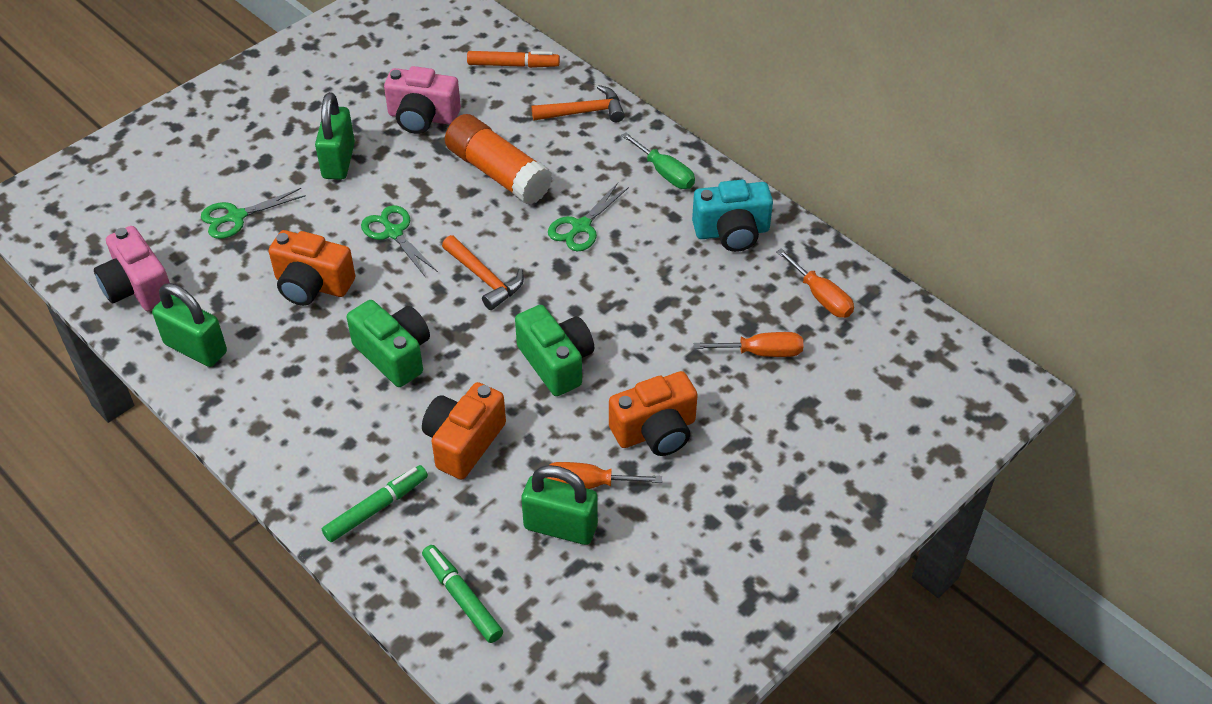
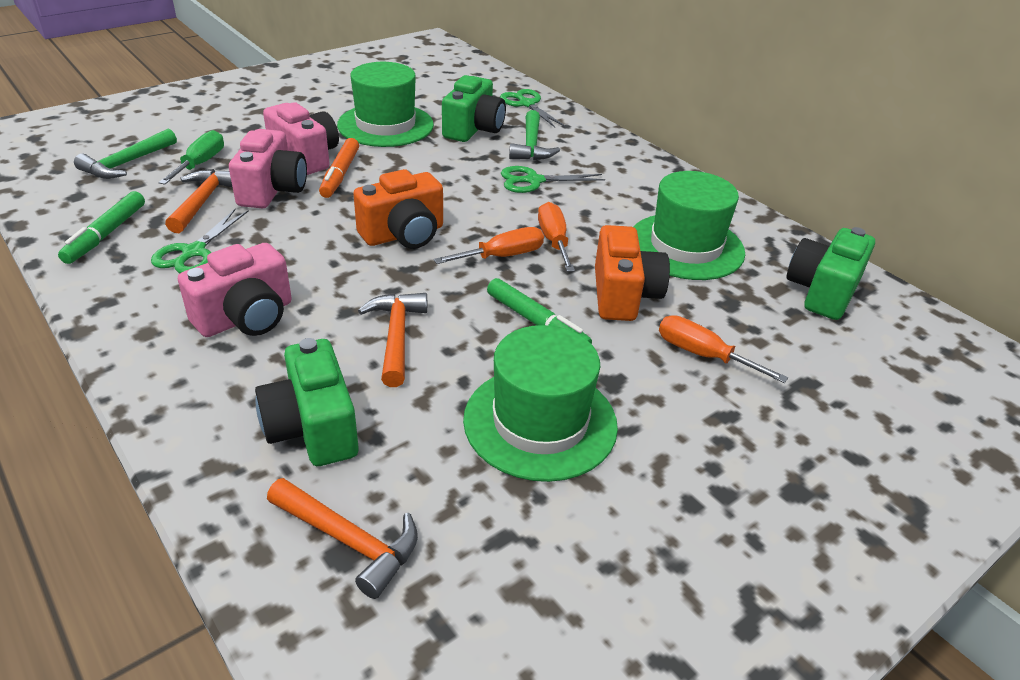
green camera: 2 -> 3
green hammer: 0 -> 2
green hat: 0 -> 3
green padlock: 3 -> 0
orange camera: 3 -> 2
orange glue stick: 1 -> 0
orange hammer: 2 -> 3
pink camera: 2 -> 3
turquoise camera: 1 -> 0

